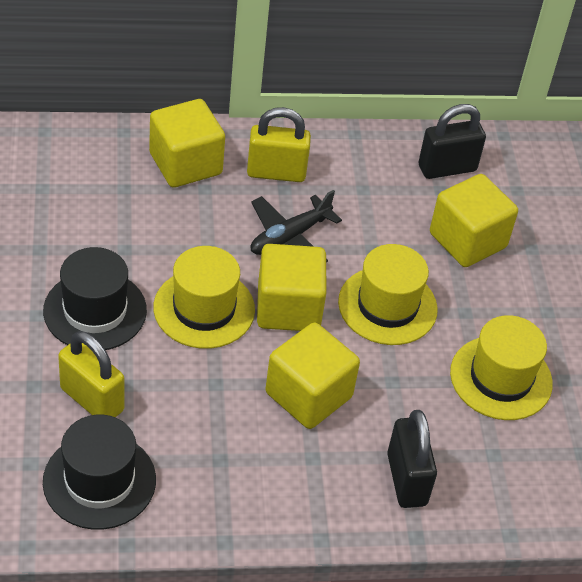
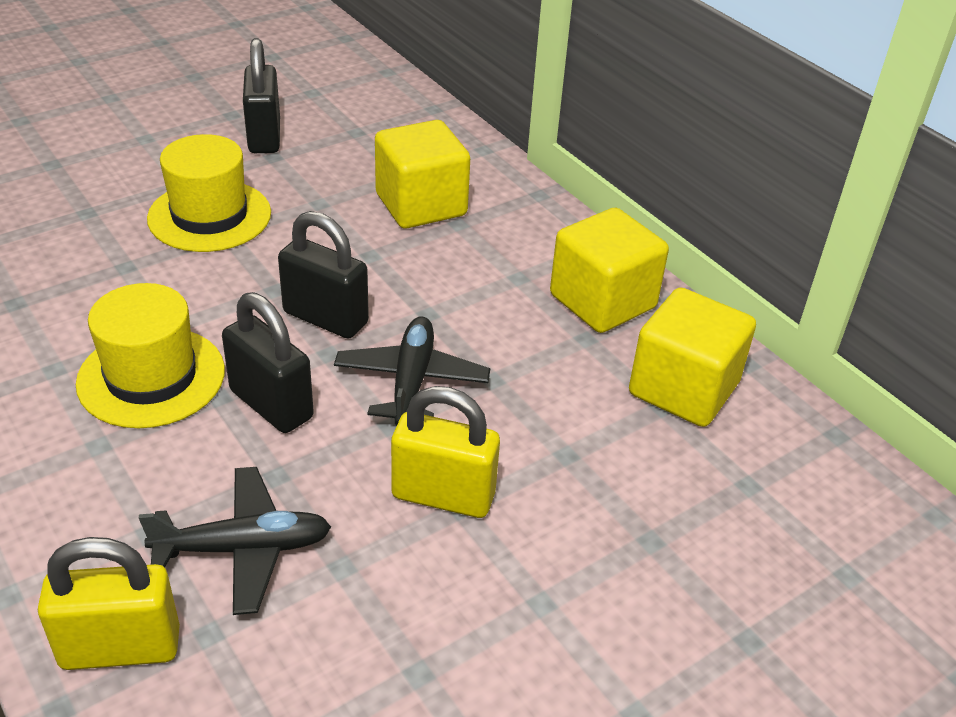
black hat: 2 -> 0
black padlock: 2 -> 3
black plane: 1 -> 2
yellow cube: 4 -> 3
yellow hat: 3 -> 2

